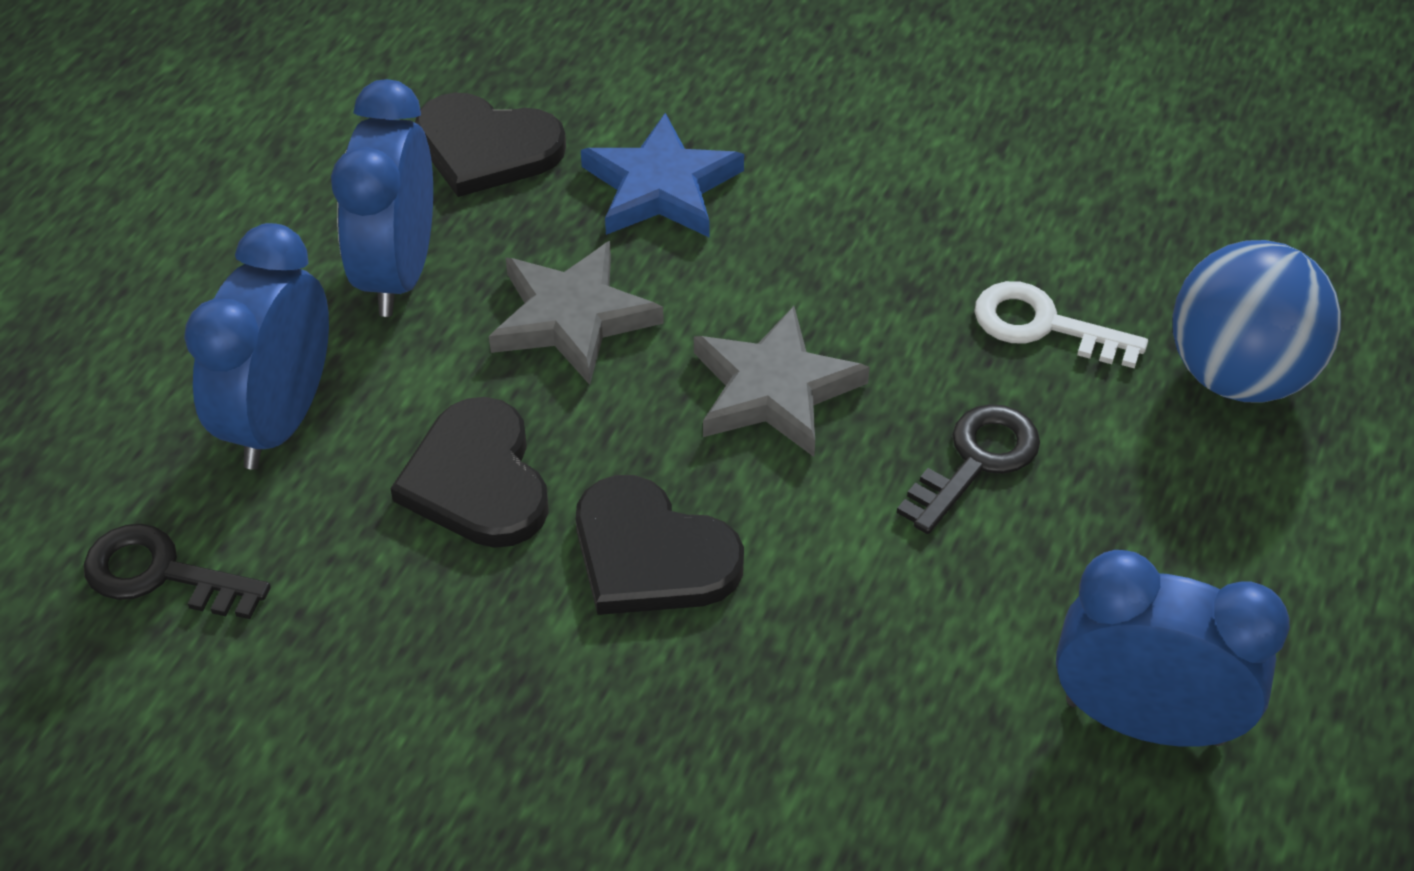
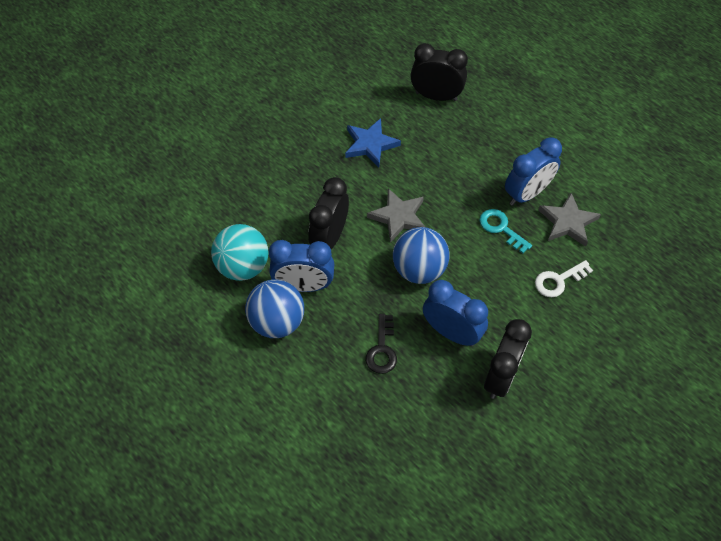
black clock: 0 -> 3
black heart: 3 -> 0
black key: 2 -> 1
blue ball: 1 -> 2
turquoise ball: 0 -> 1
turquoise key: 0 -> 1

